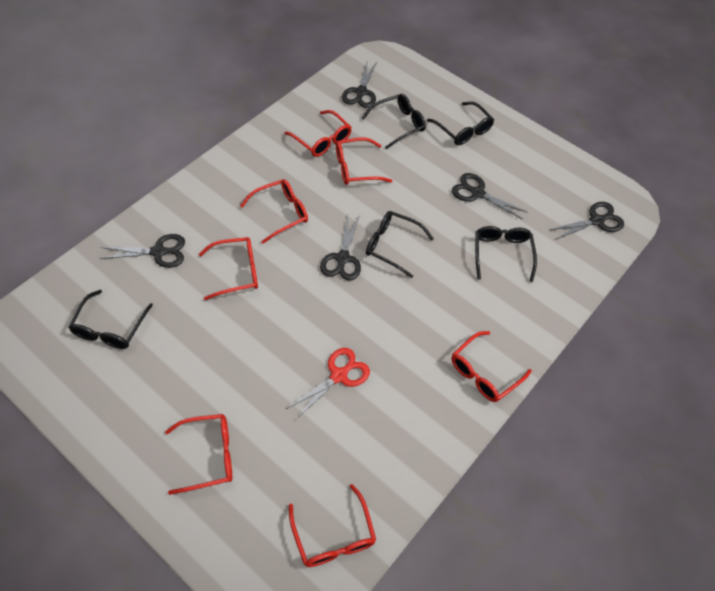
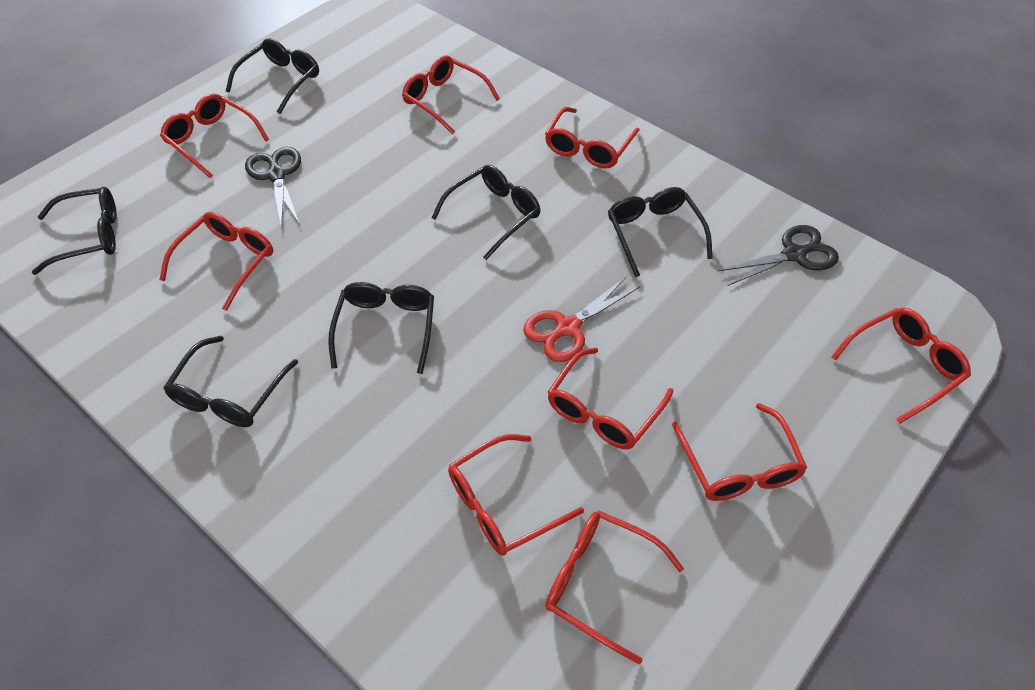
black glasses: 5 -> 6
black scissors: 5 -> 2
red glasses: 7 -> 9

